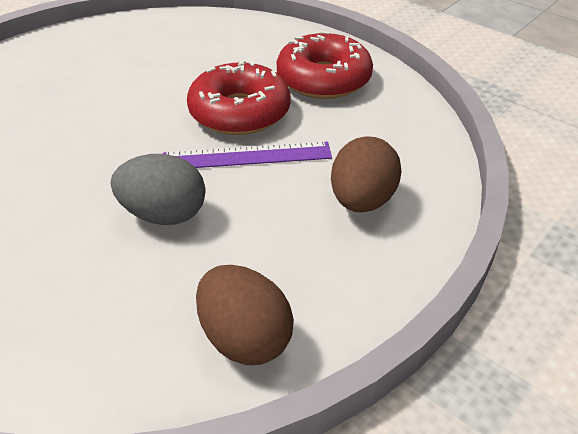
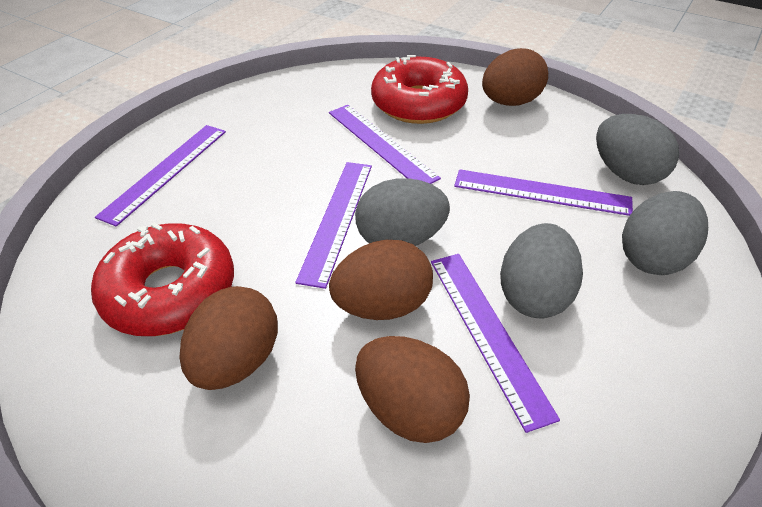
brown egg: 2 -> 4
grey egg: 1 -> 4
purple ruler: 1 -> 5

